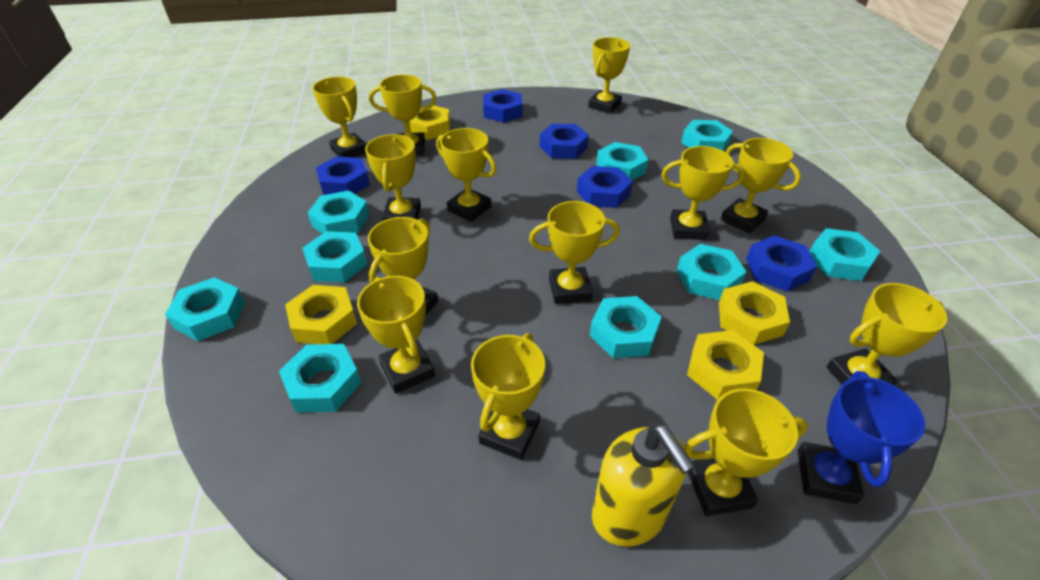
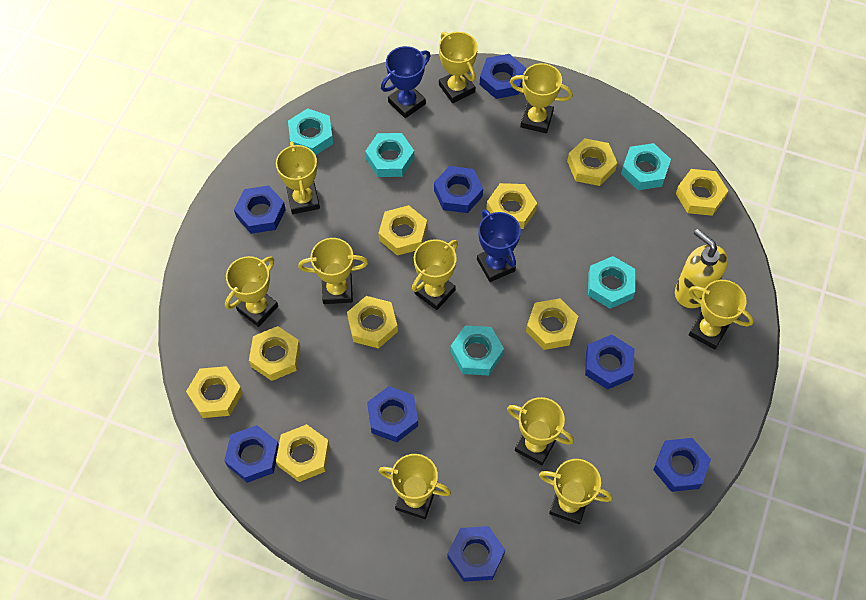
blue nut: 5 -> 8
blue trophy: 1 -> 2
turquoise nut: 9 -> 5
yellow nut: 4 -> 9
yellow trophy: 13 -> 10

